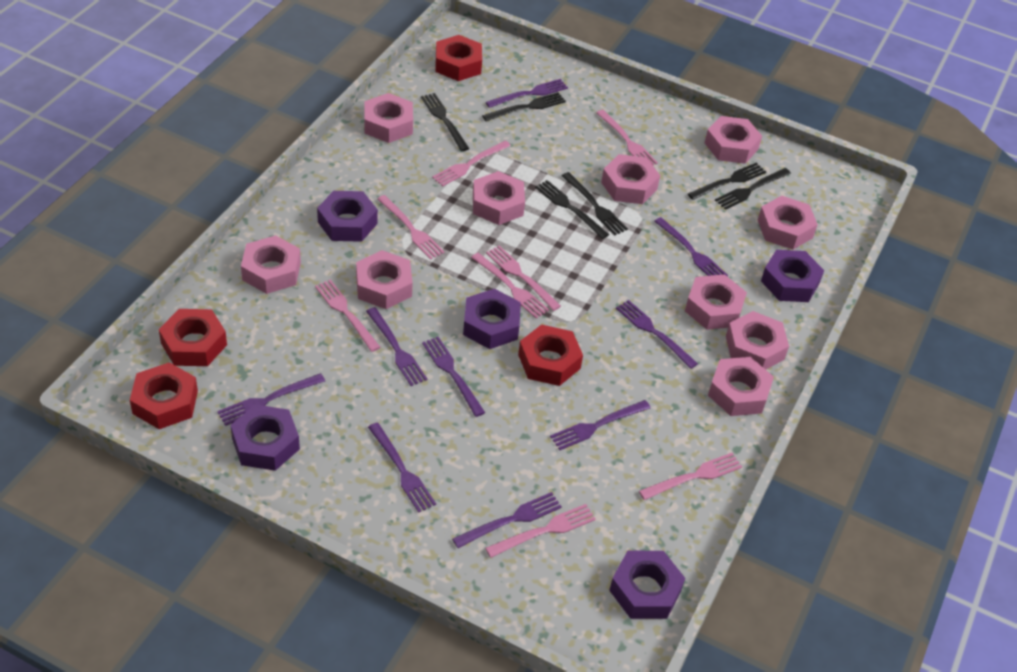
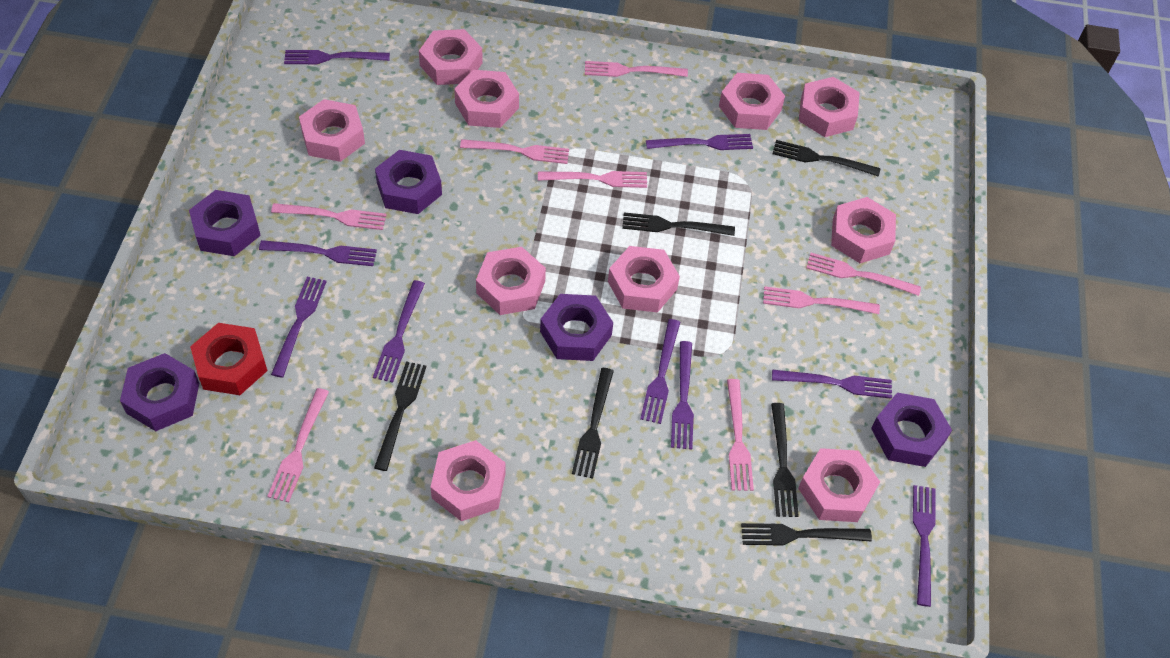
red nut: 4 -> 1

